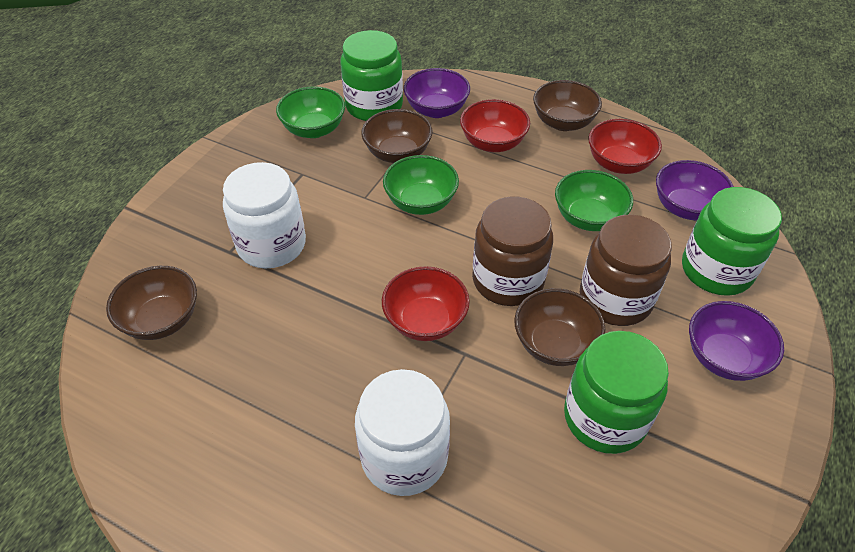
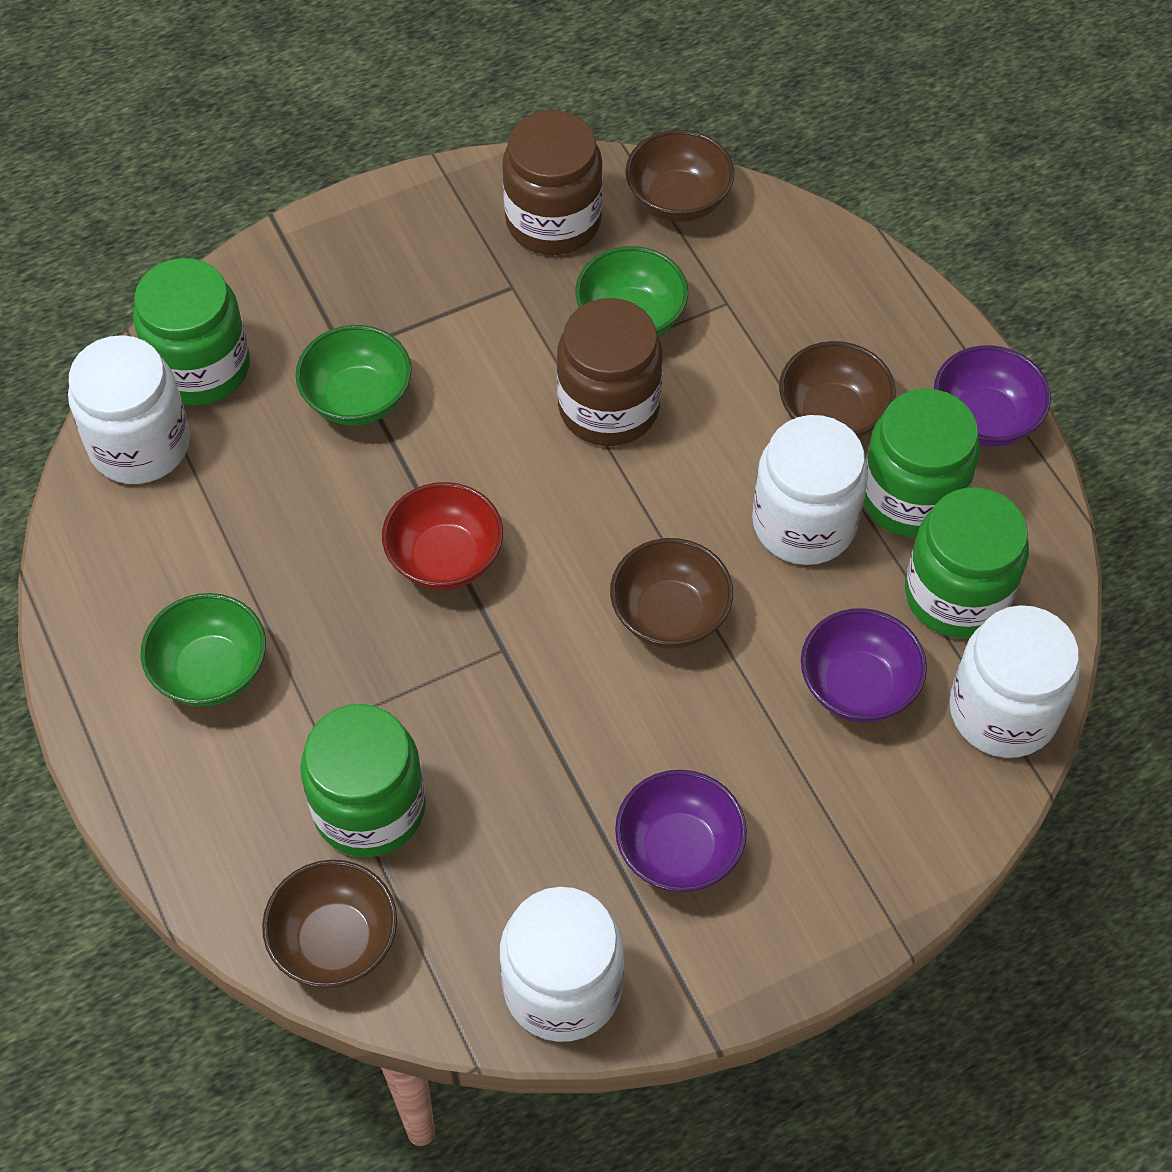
green jar: 3 -> 4
red bowl: 3 -> 1
white jar: 2 -> 4

